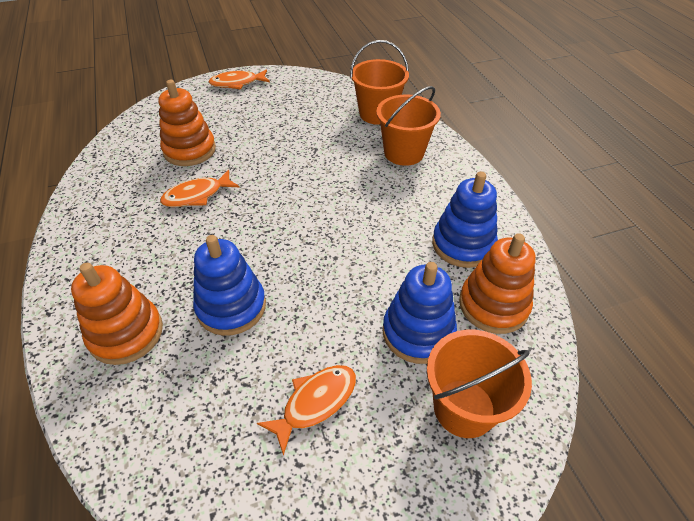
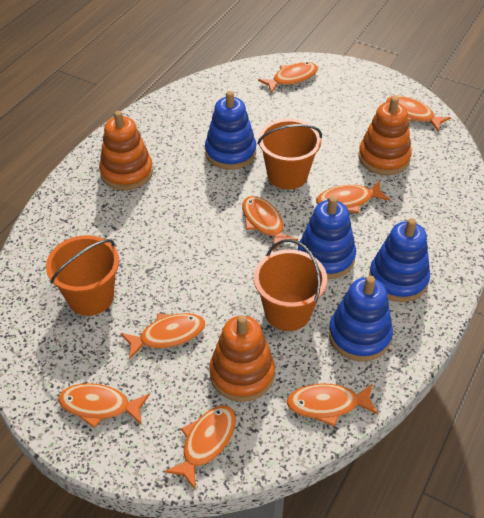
blue stacking toy: 3 -> 4
orange fish: 3 -> 8

